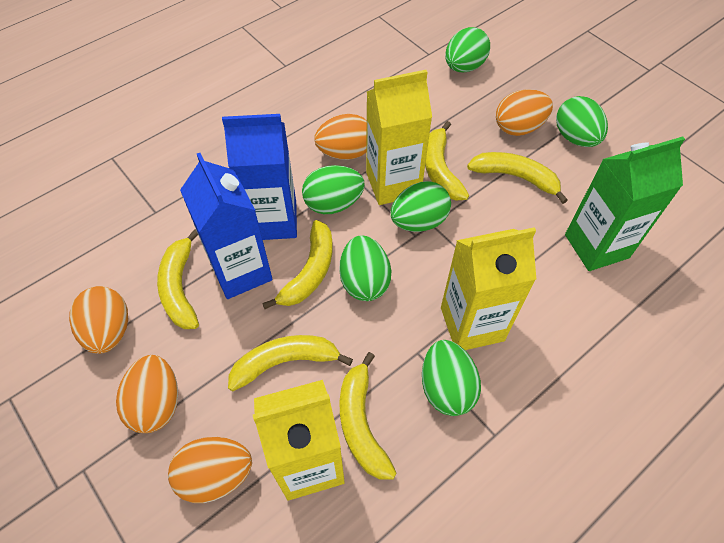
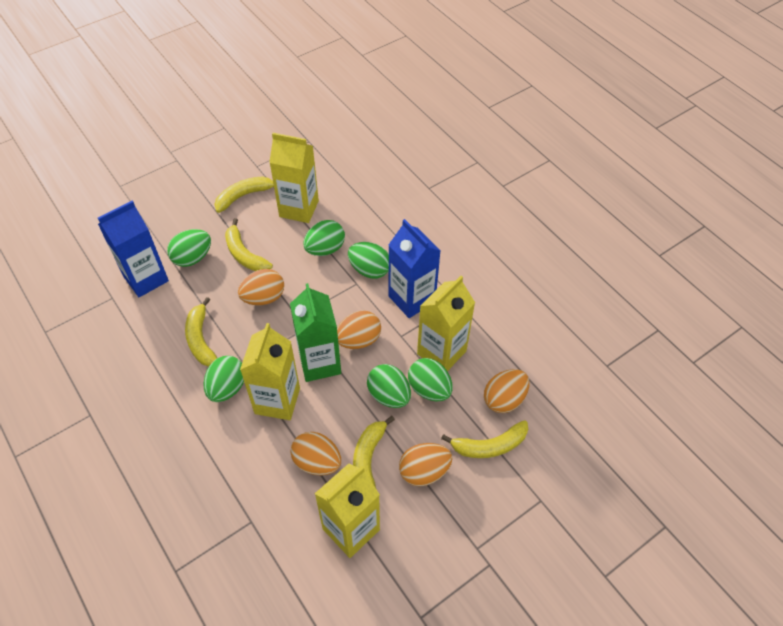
yellow banana: 6 -> 5
yellow carton: 3 -> 4

